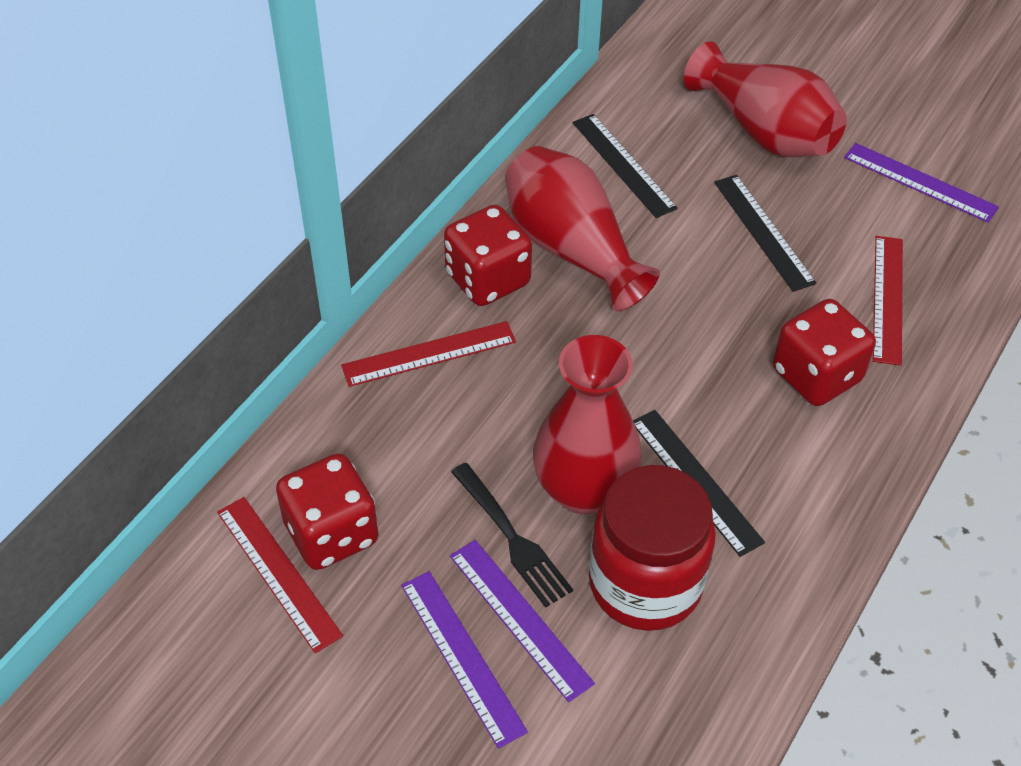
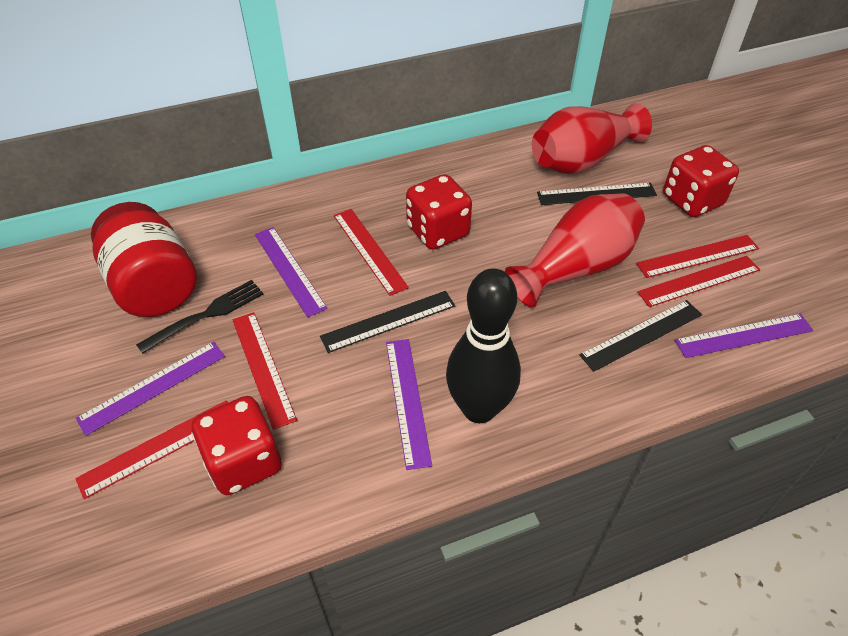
black bowling pin: 0 -> 1
purple ruler: 3 -> 4
red ruler: 3 -> 5
red vase: 3 -> 2

